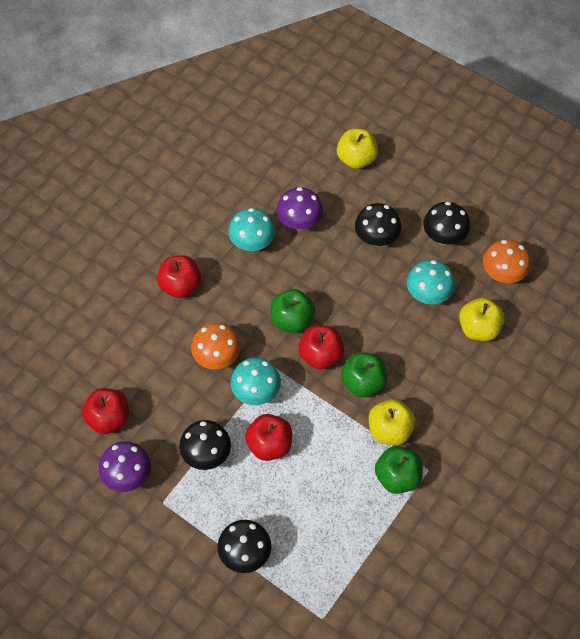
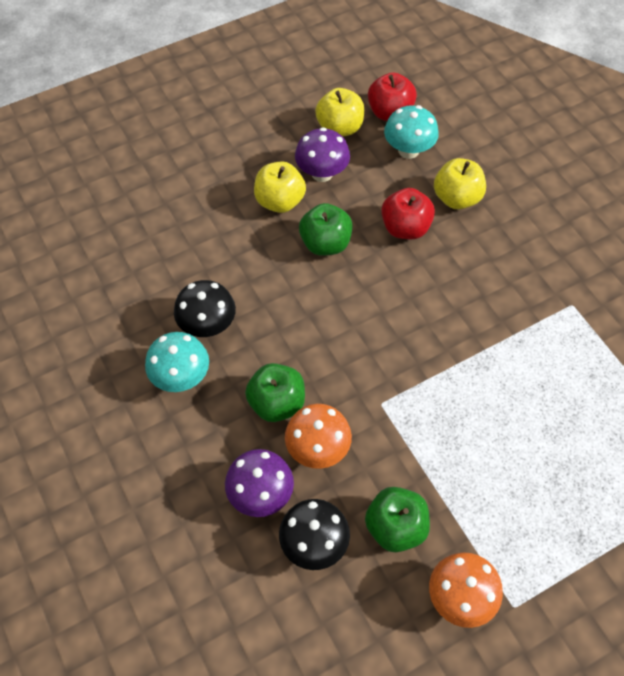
black mushroom: 4 -> 2
red apple: 4 -> 2
turquoise mushroom: 3 -> 2

